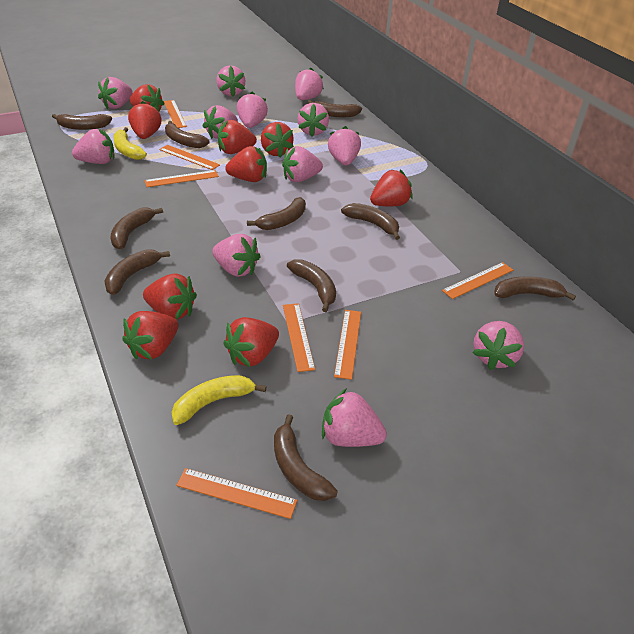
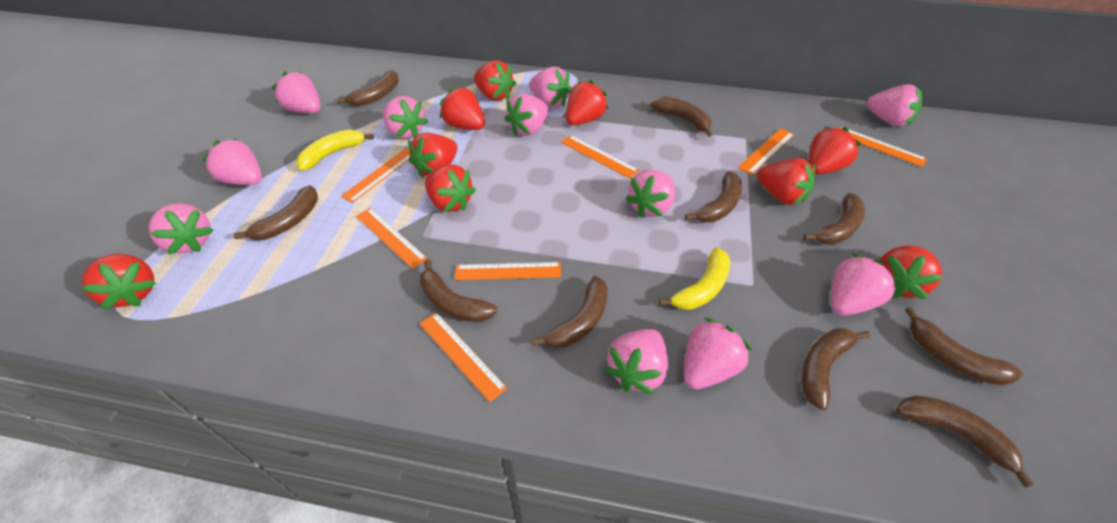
pink strawberry: 12 -> 11

